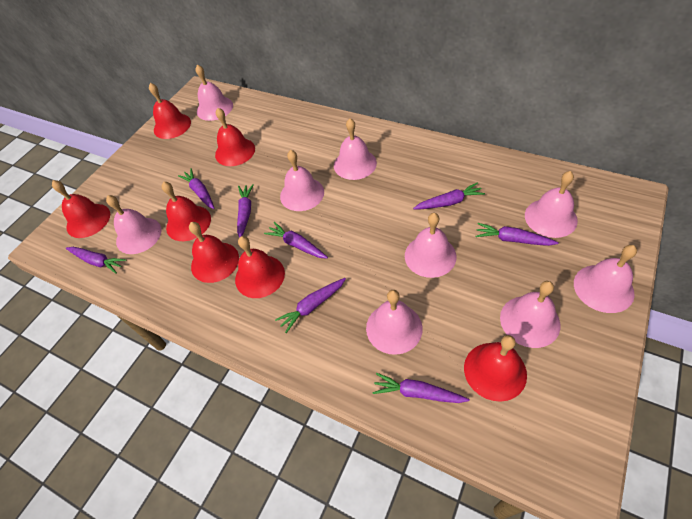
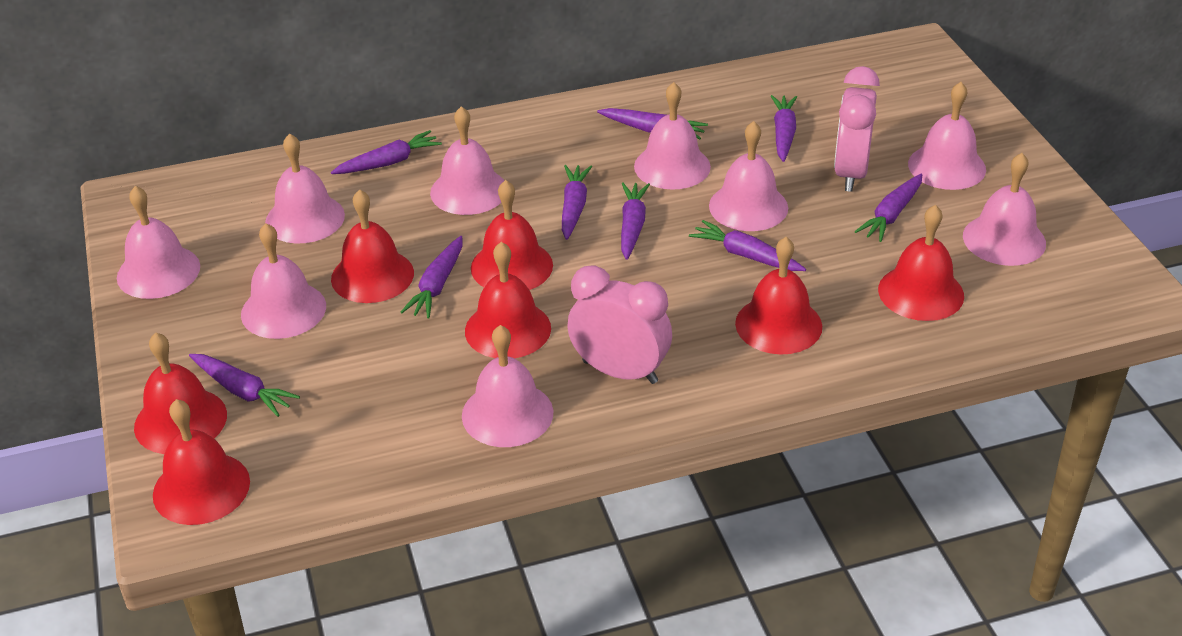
pink clock: 0 -> 2
purple carrot: 8 -> 9

